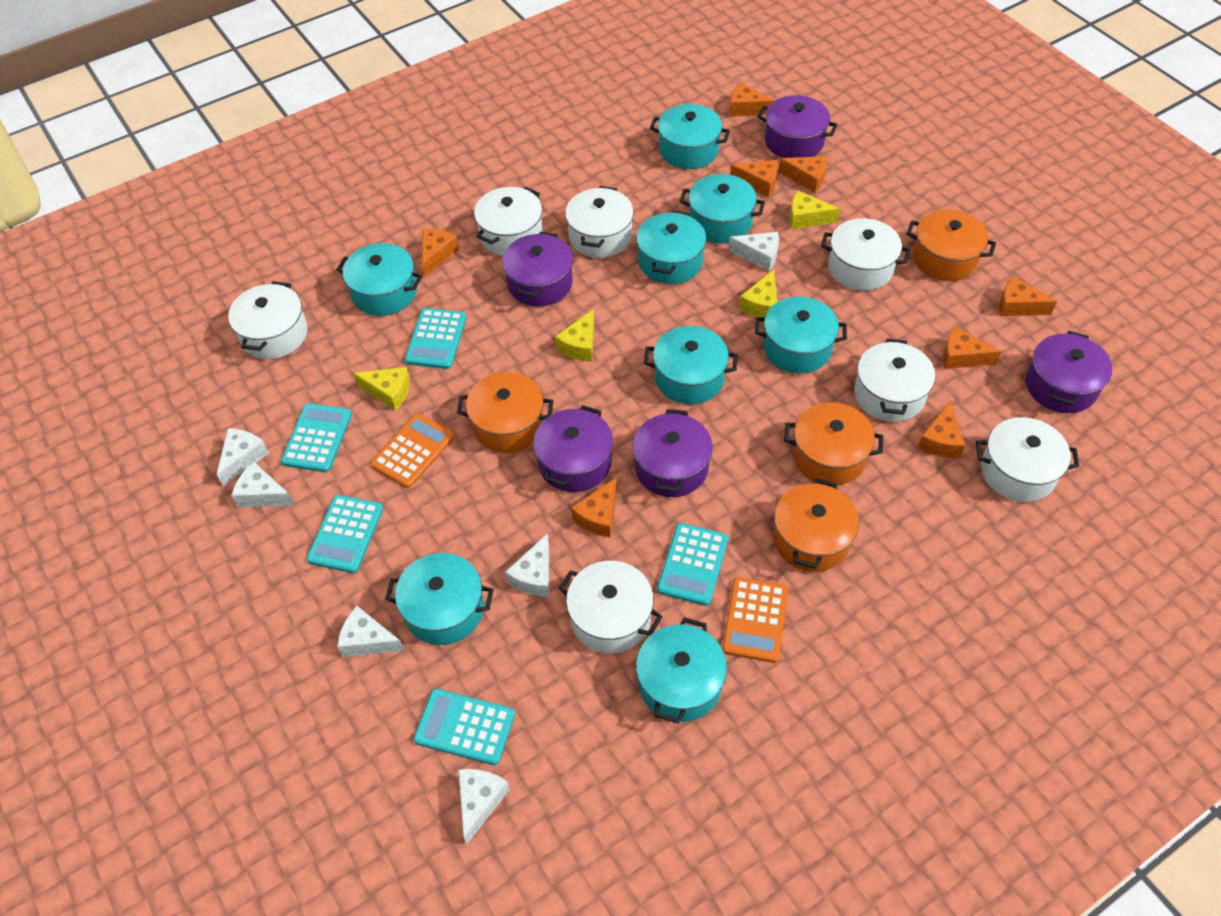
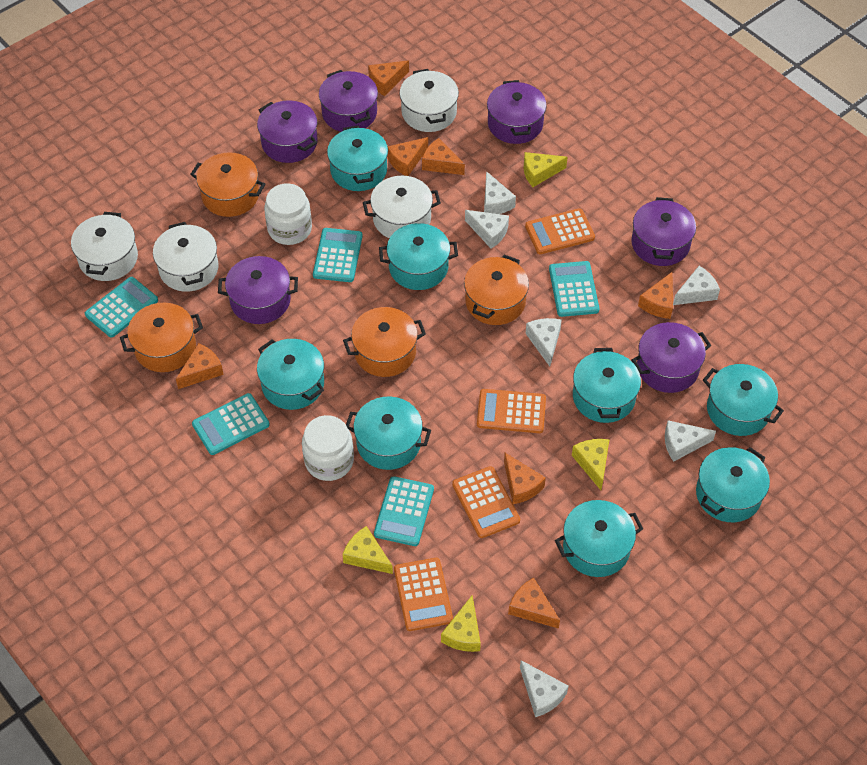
orange calculator: 2 -> 4
orange cheese: 8 -> 7
purple pot: 5 -> 6
white jar: 0 -> 2
white pot: 7 -> 4

